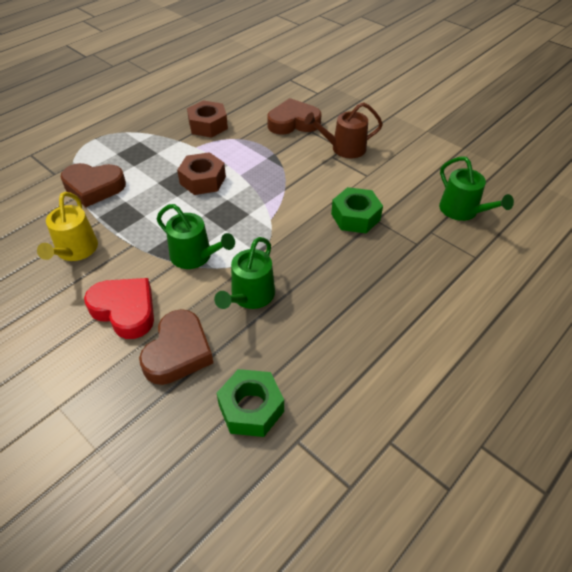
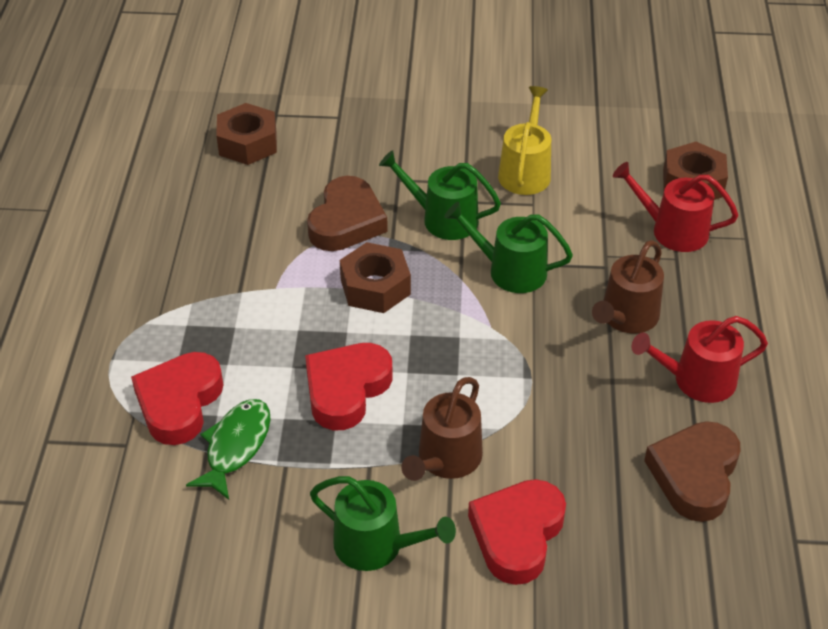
brown heart: 3 -> 2
brown nut: 2 -> 3
brown watering can: 1 -> 2
green fish: 0 -> 1
green nut: 2 -> 0
red heart: 1 -> 3
red watering can: 0 -> 2

